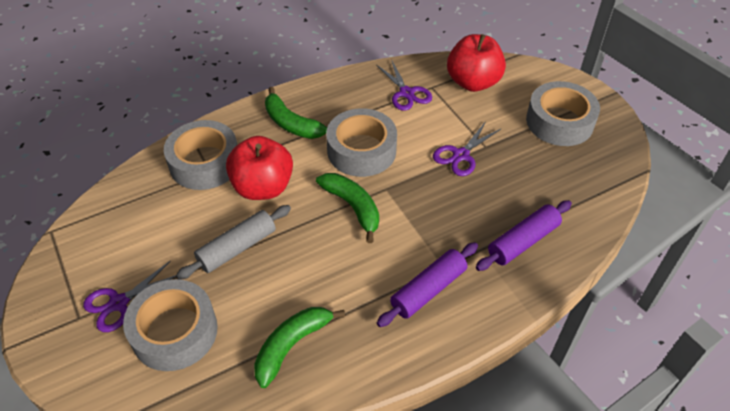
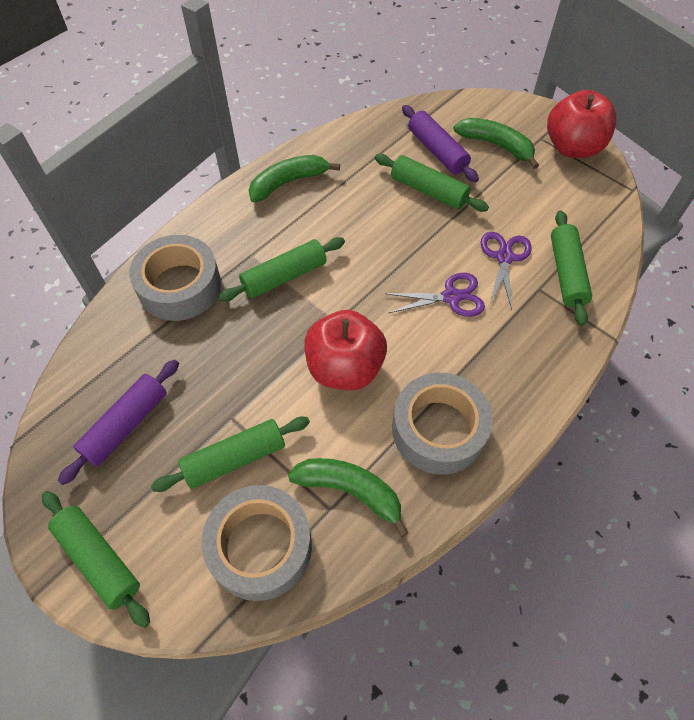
green rolling pin: 0 -> 5
grey rolling pin: 1 -> 0
grey tape: 4 -> 3
purple scissors: 3 -> 2

